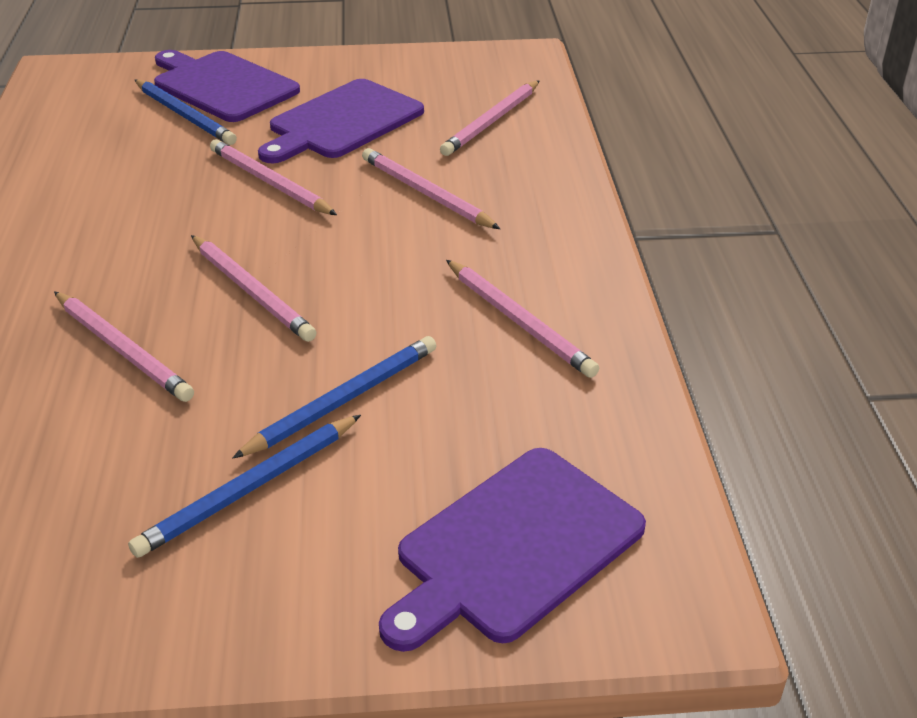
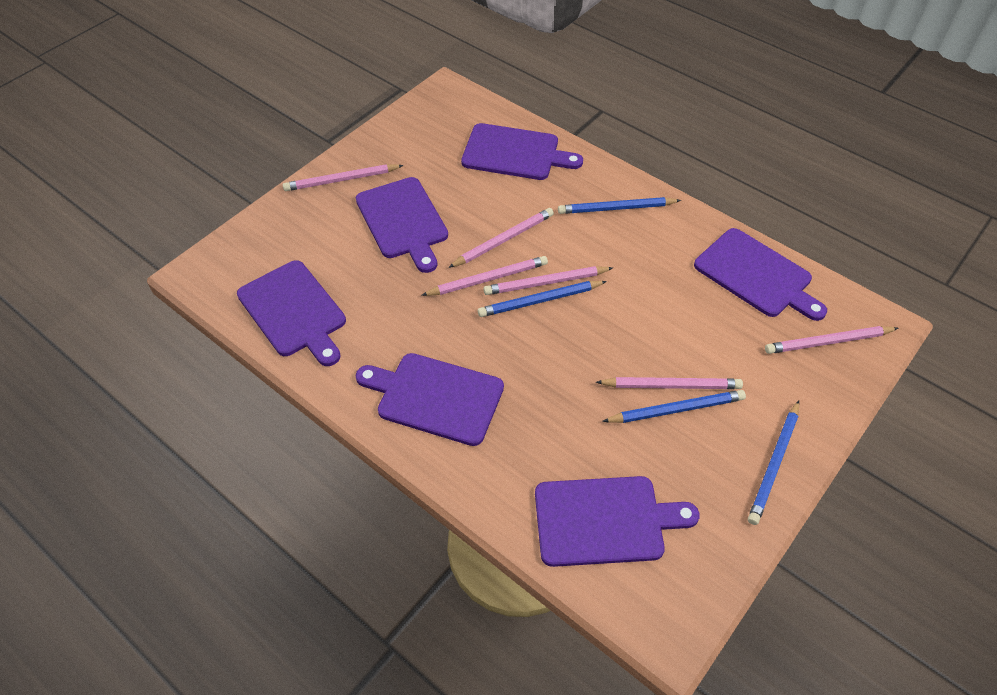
blue pencil: 3 -> 4
purple cutting board: 3 -> 6

